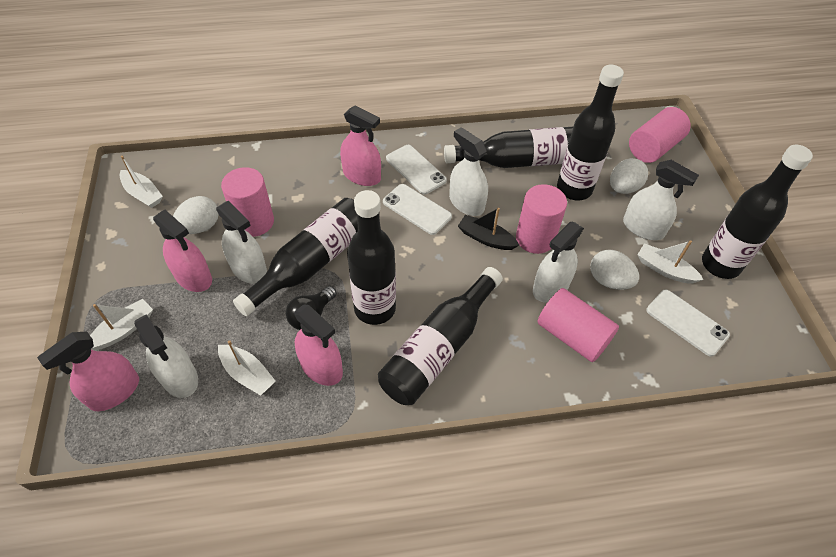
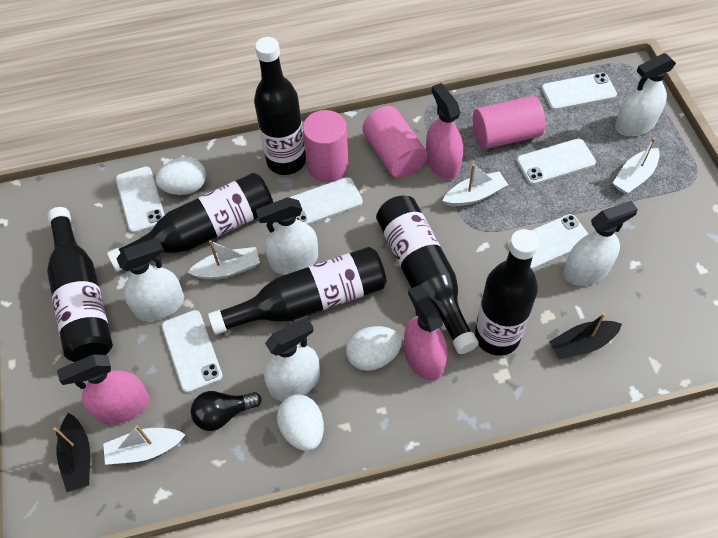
black boat: 1 -> 2
pink cylinder: 4 -> 3
pink spray bottle: 4 -> 3
white phone: 3 -> 6

